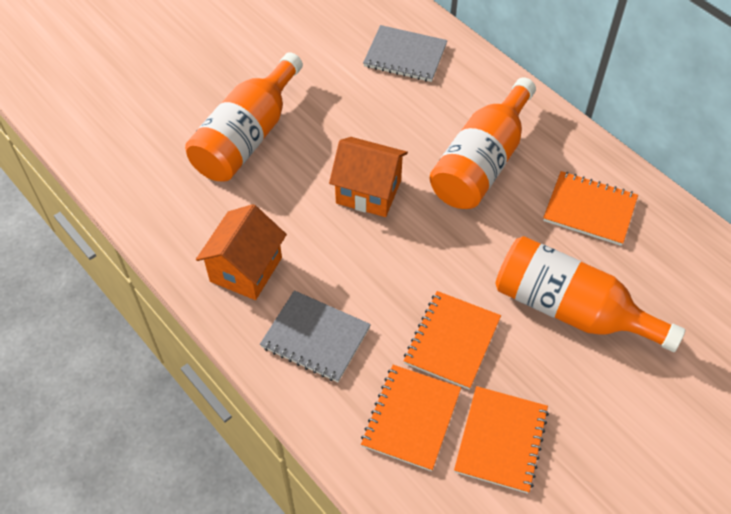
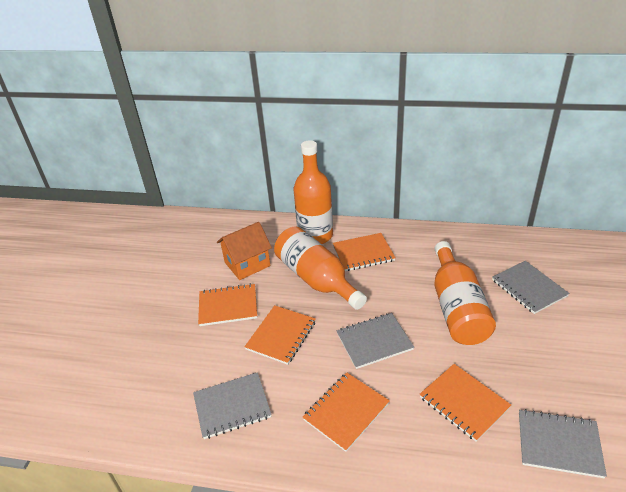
grey notebook: 2 -> 4
orange house: 2 -> 1
orange notebook: 4 -> 5

